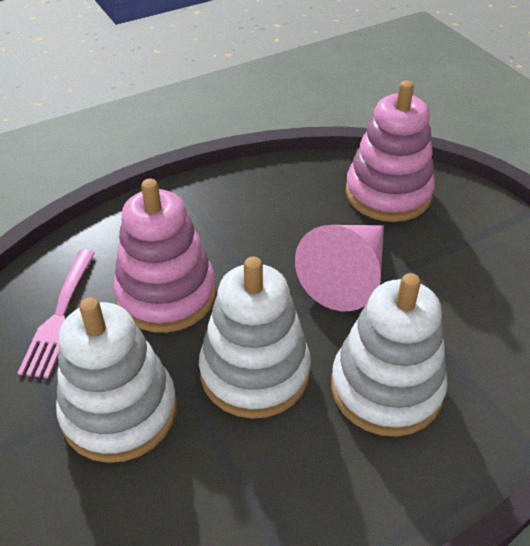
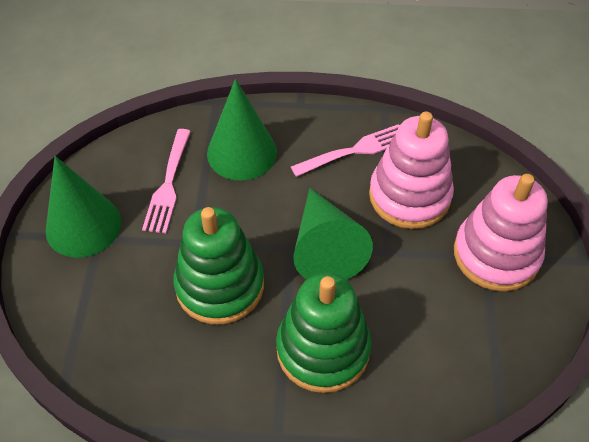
green cone: 0 -> 3
green stacking toy: 0 -> 2
pink cone: 1 -> 0
pink fork: 1 -> 2
white stacking toy: 3 -> 0

